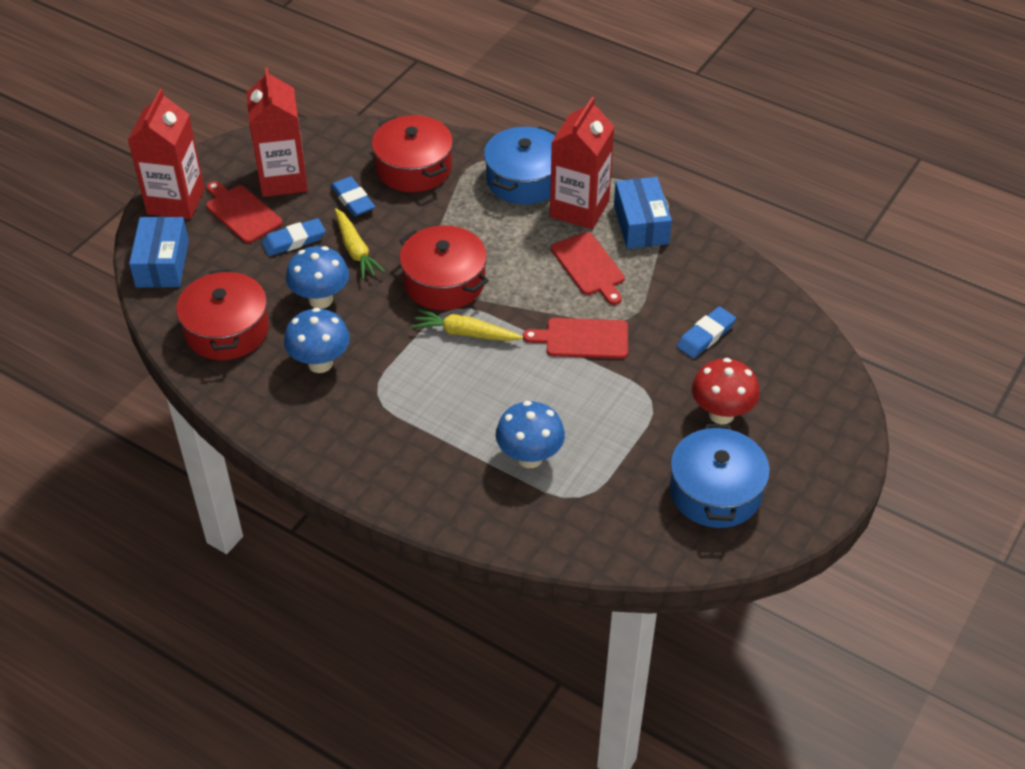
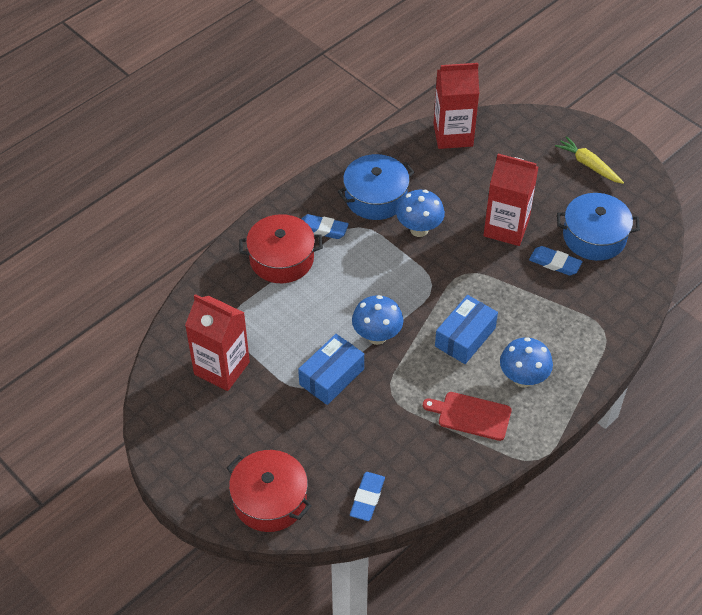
red cutting board: 3 -> 1
red mushroom: 1 -> 0
red pot: 3 -> 2
yellow carrot: 2 -> 1

